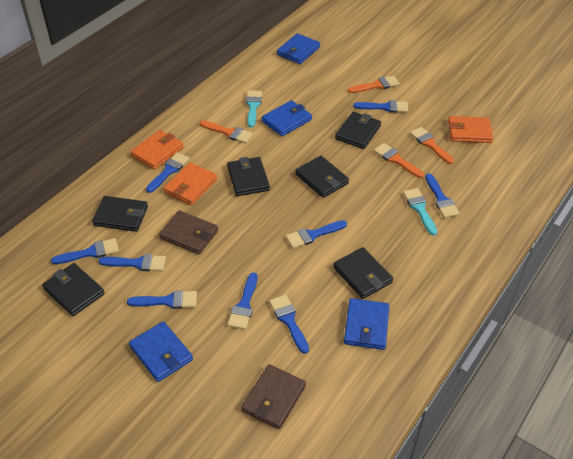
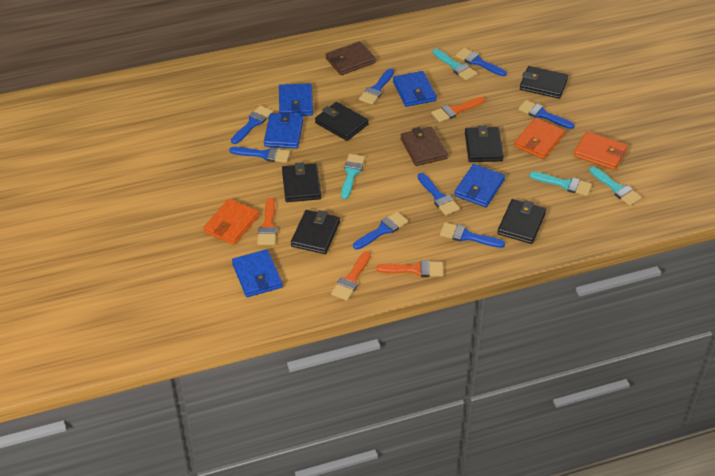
blue brush: 9 -> 8
blue wallet: 4 -> 5
turquoise brush: 2 -> 4

